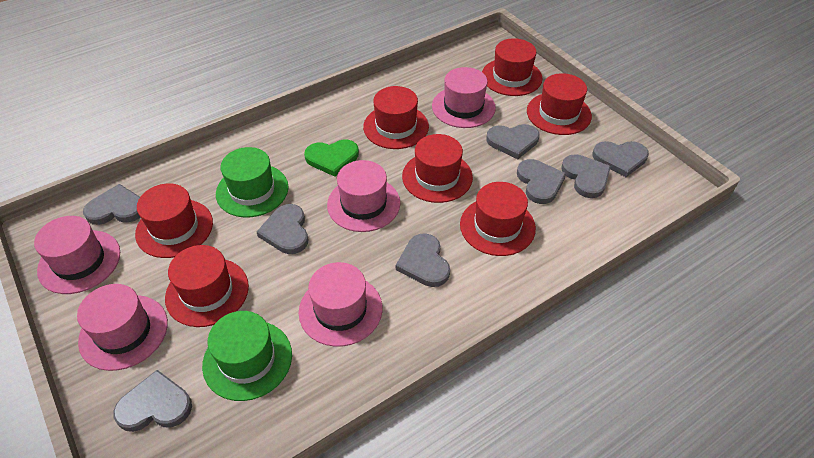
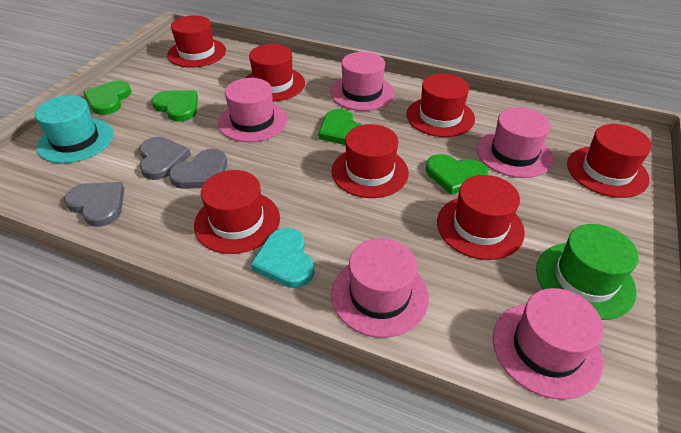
green hat: 2 -> 1
green heart: 1 -> 4
grey heart: 8 -> 3
turquoise hat: 0 -> 1
turquoise heart: 0 -> 1

